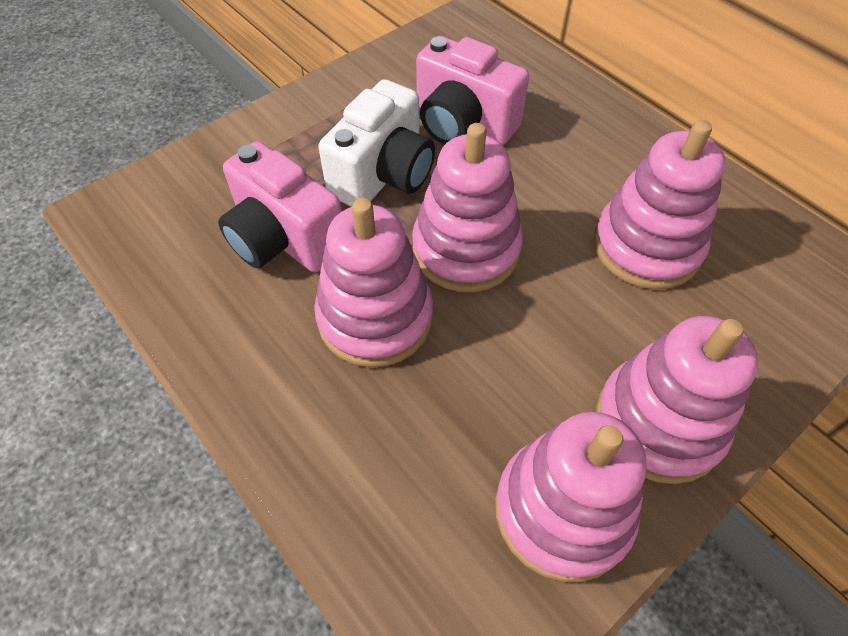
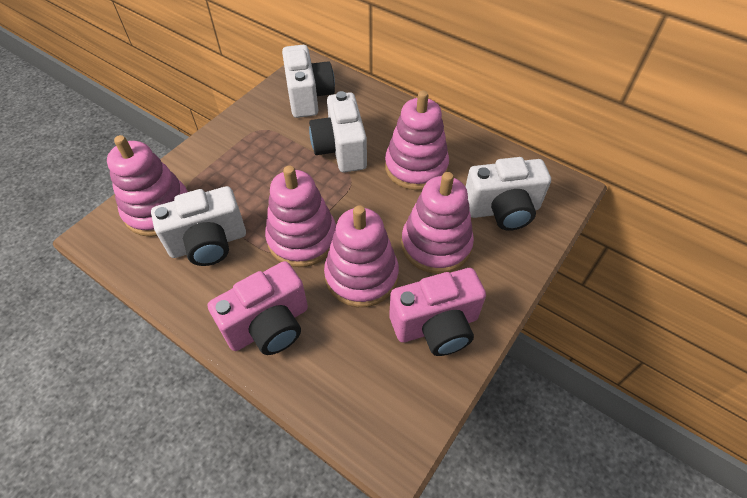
white camera: 1 -> 4

